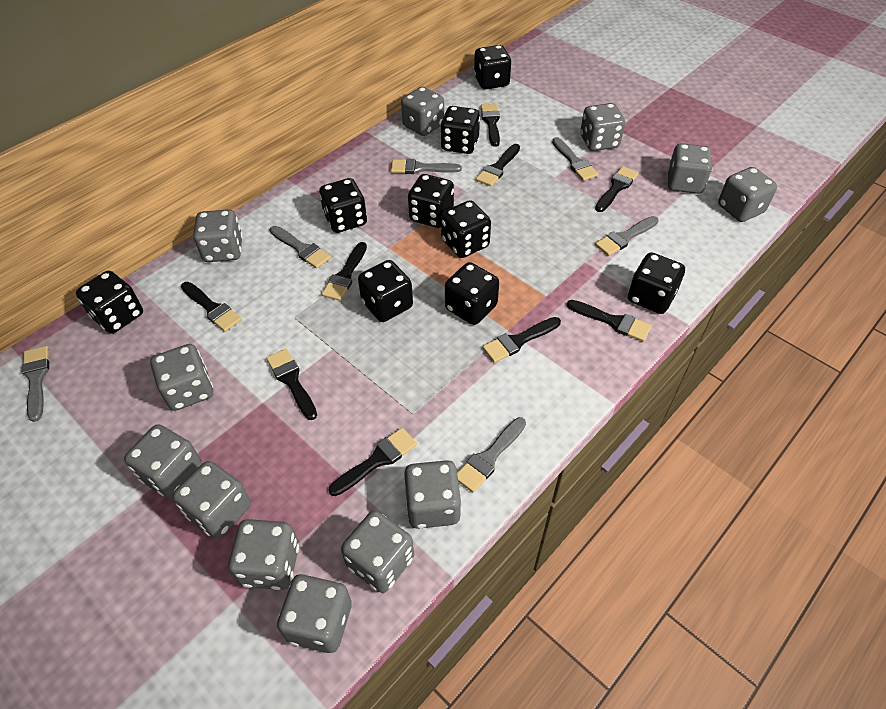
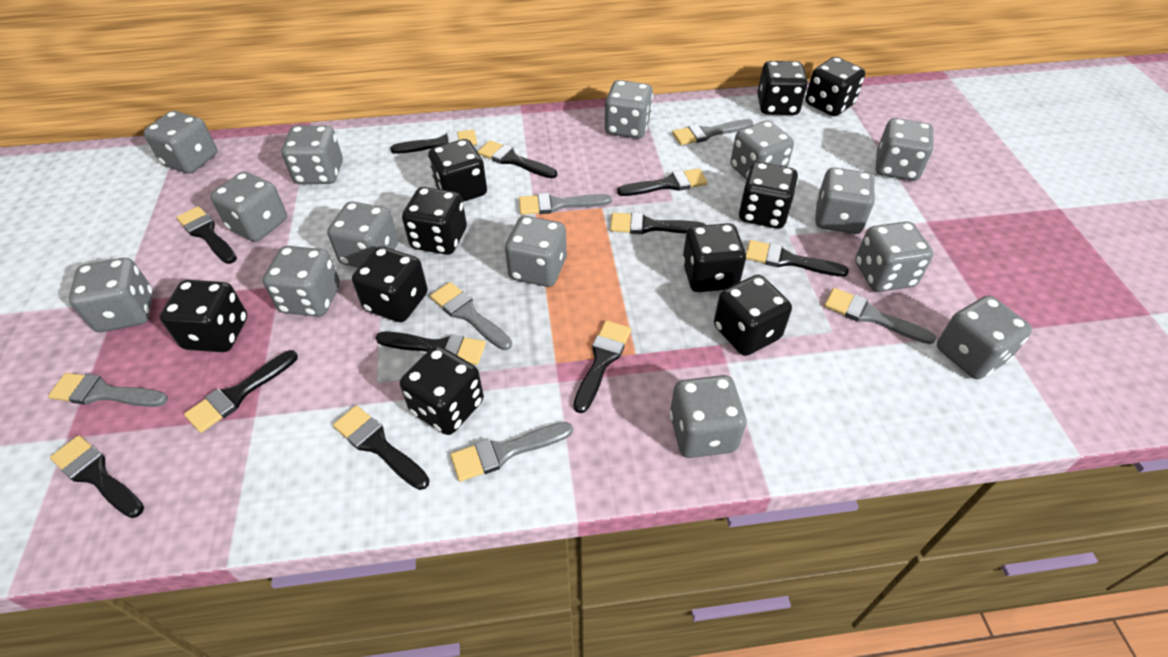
black brush: 9 -> 11
black dice: 9 -> 10
grey dice: 12 -> 14

